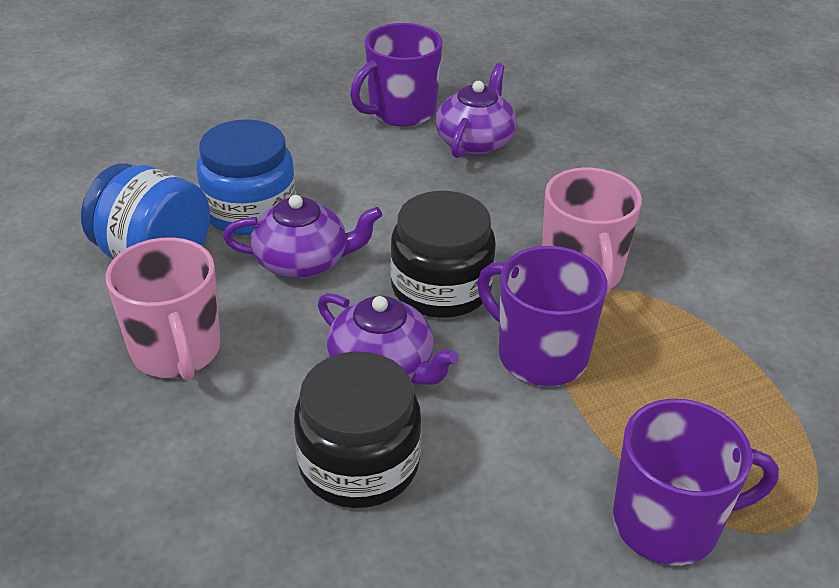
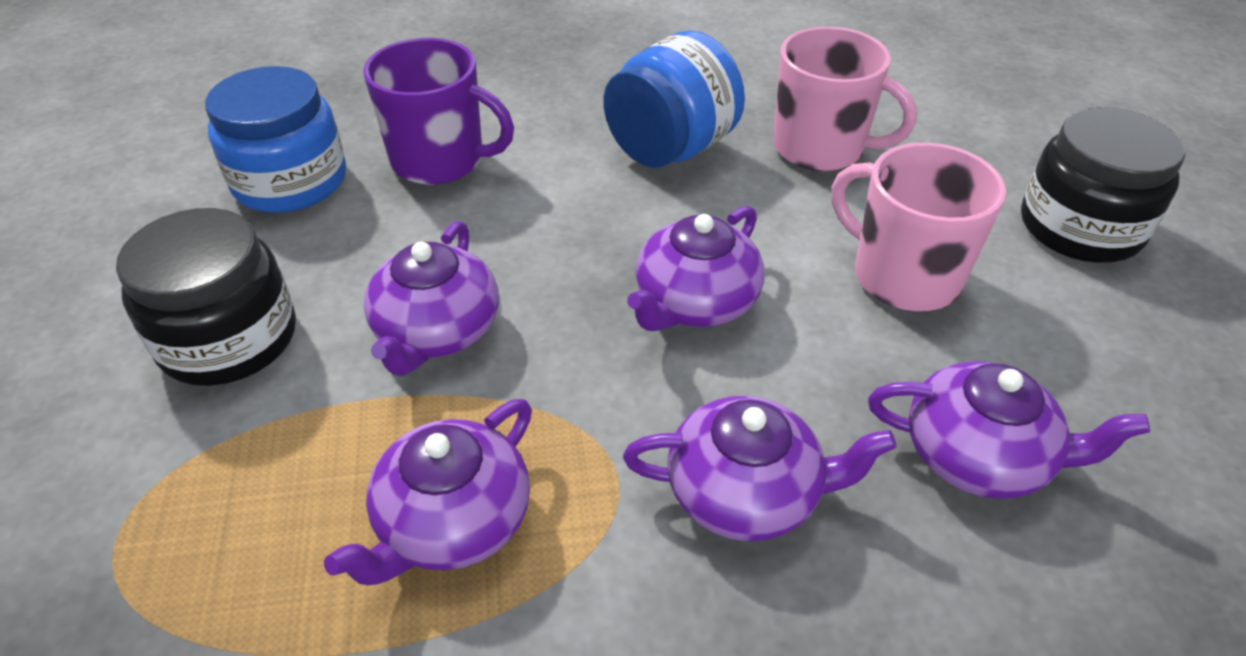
purple mug: 3 -> 1
purple teapot: 3 -> 5

